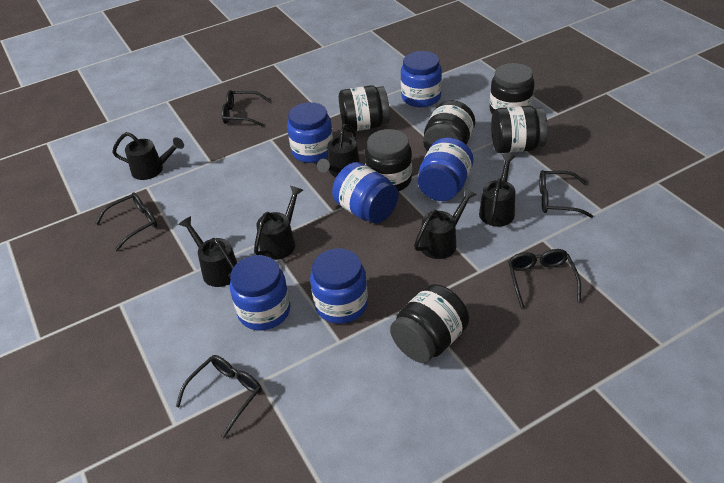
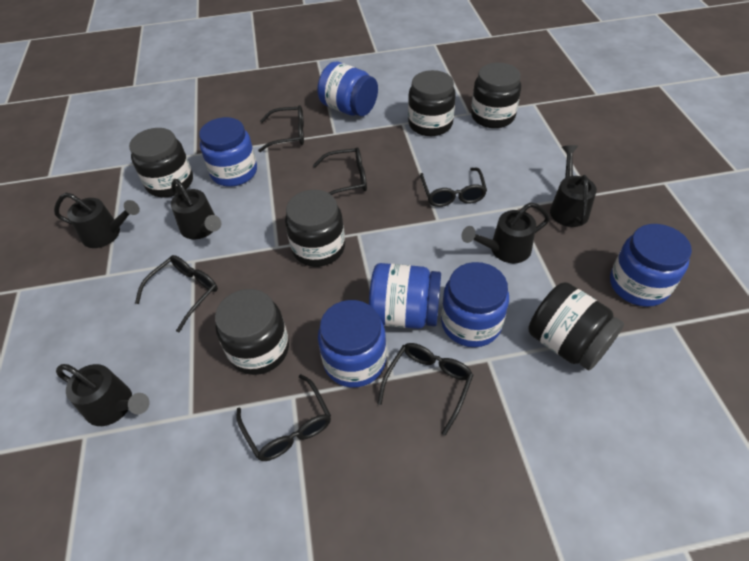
black glasses: 5 -> 6
black watering can: 6 -> 5

